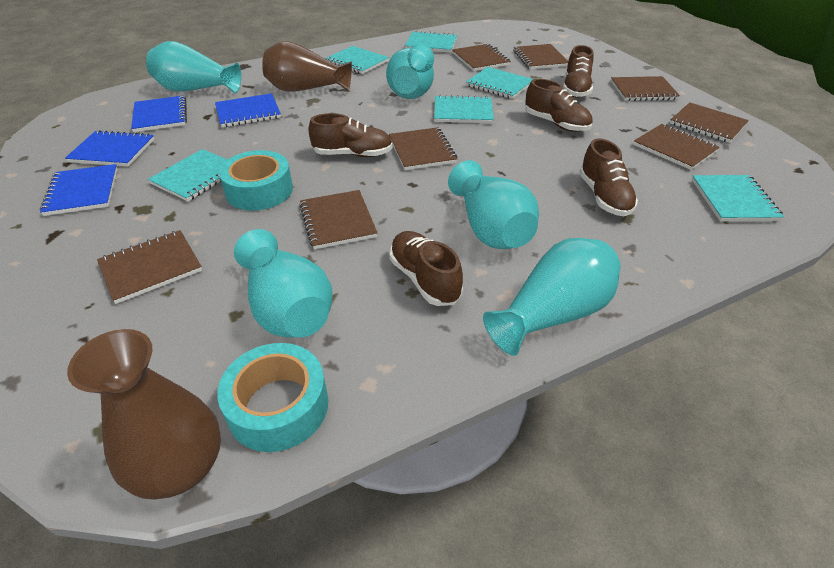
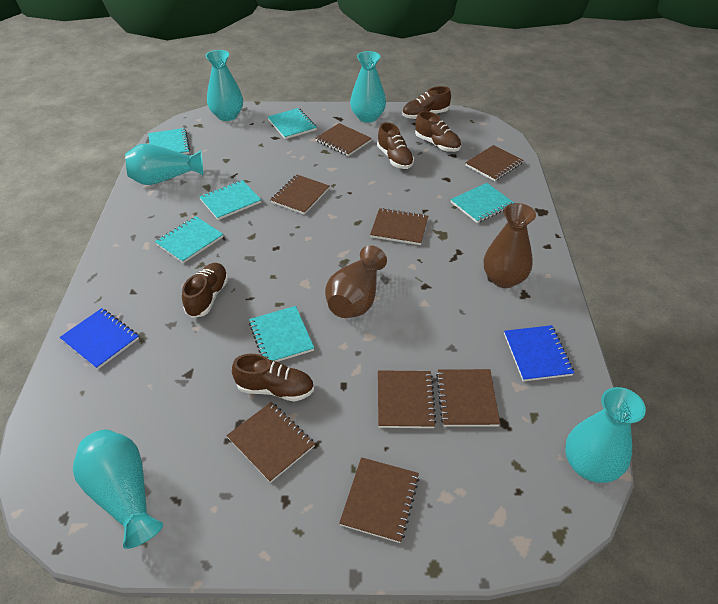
blue notebook: 4 -> 2
turquoise tape: 2 -> 0

